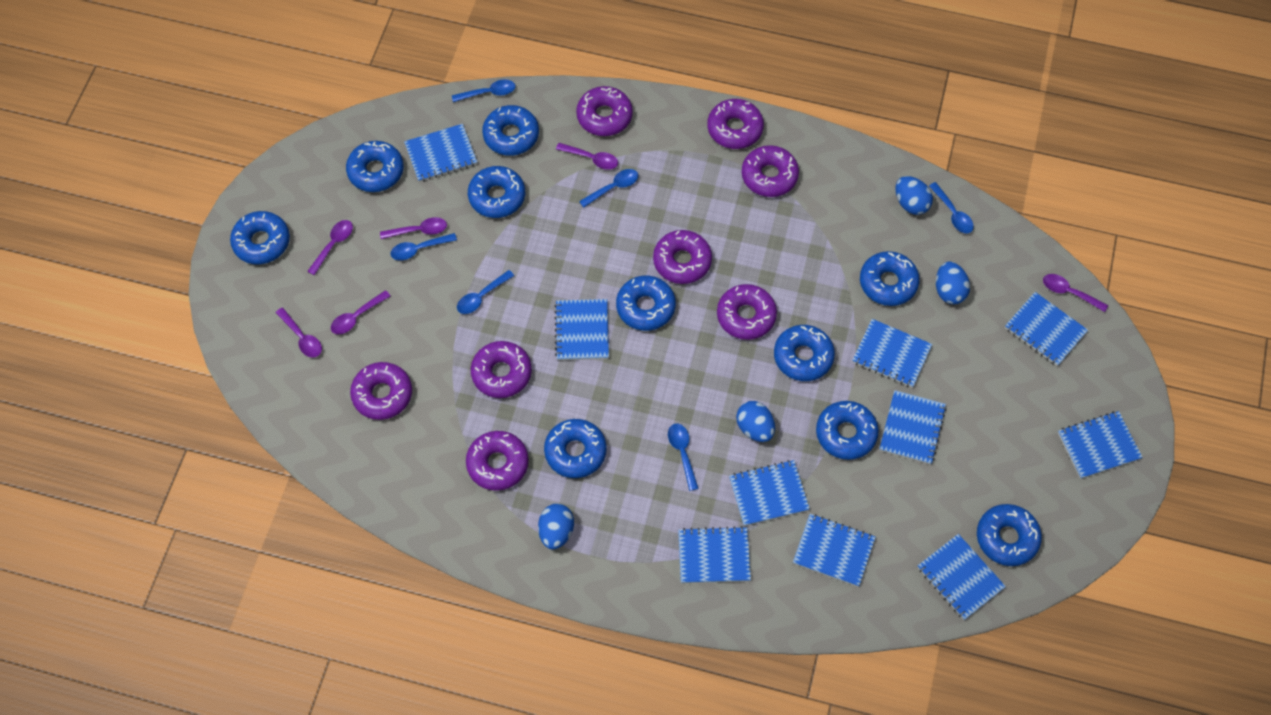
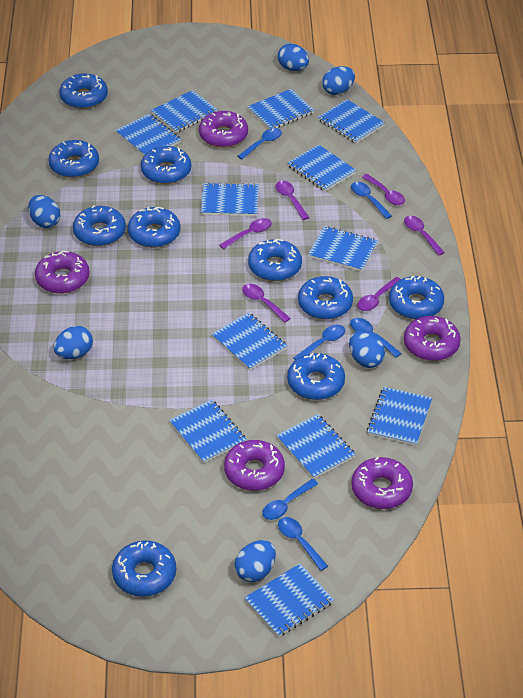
blue egg: 4 -> 6
blue notebook: 10 -> 12
purple donut: 8 -> 5

